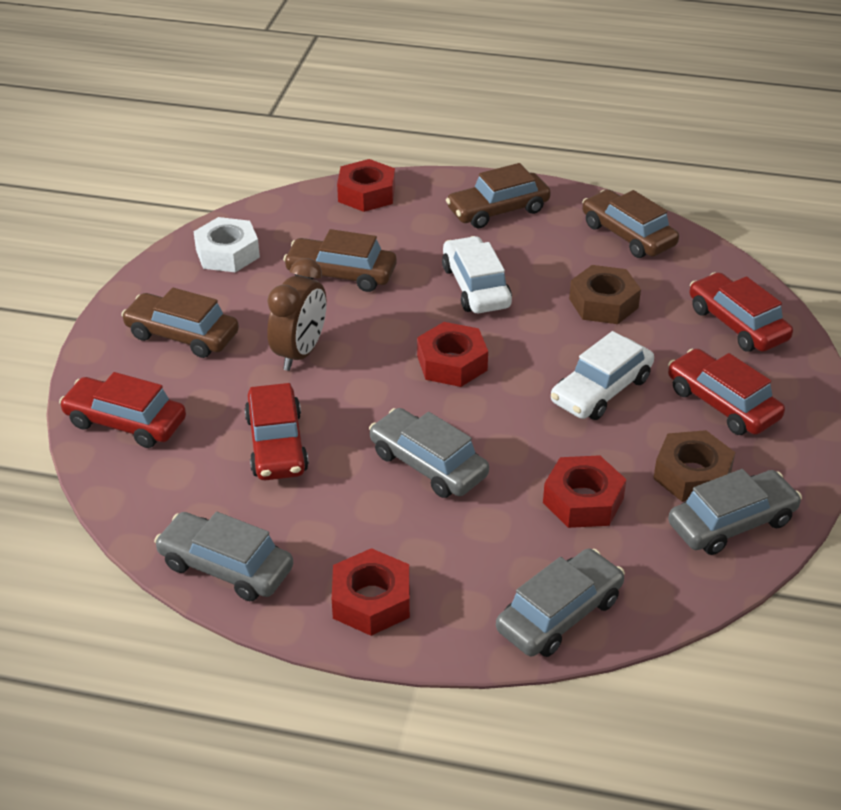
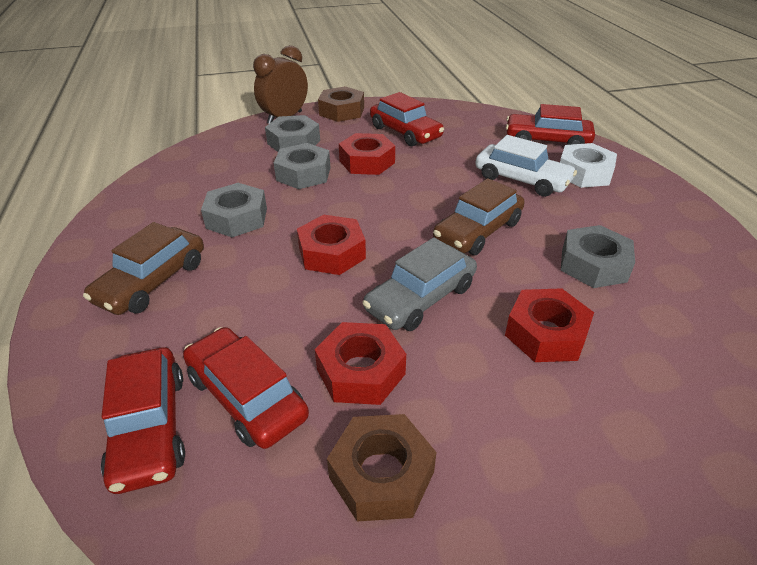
brown car: 4 -> 2
grey car: 4 -> 1
grey nut: 0 -> 4
white car: 2 -> 1

